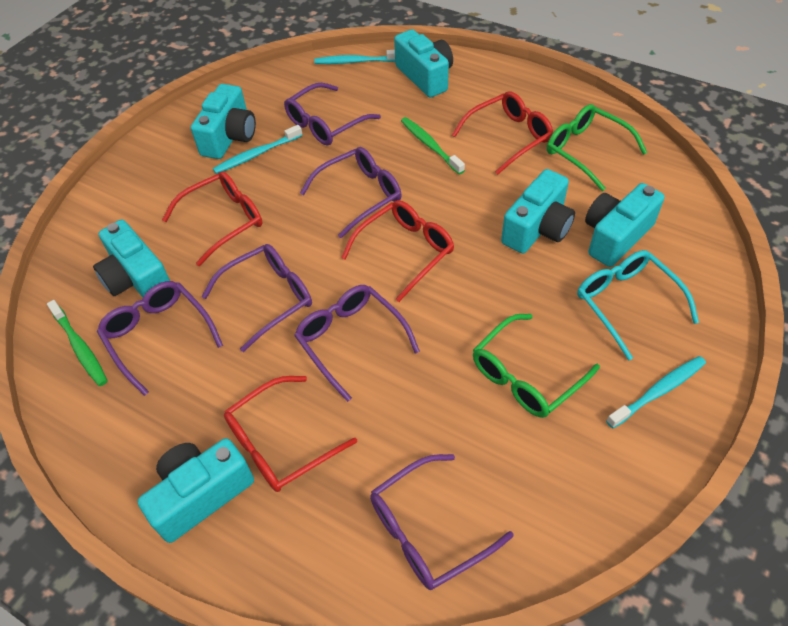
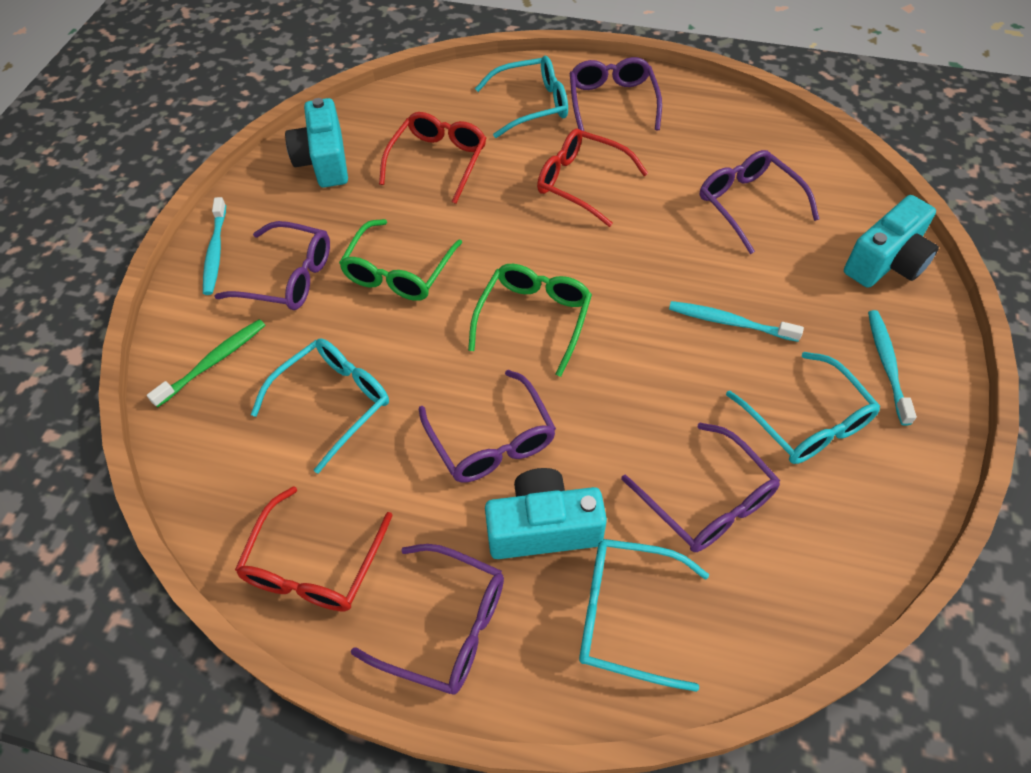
green toothbrush: 2 -> 1
red glasses: 4 -> 3
turquoise camera: 6 -> 3
turquoise glasses: 1 -> 4

